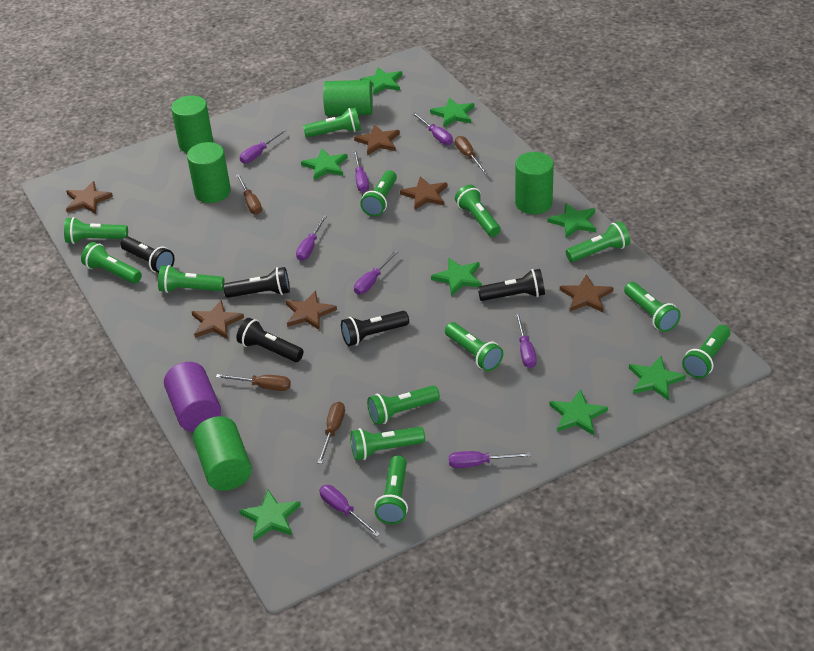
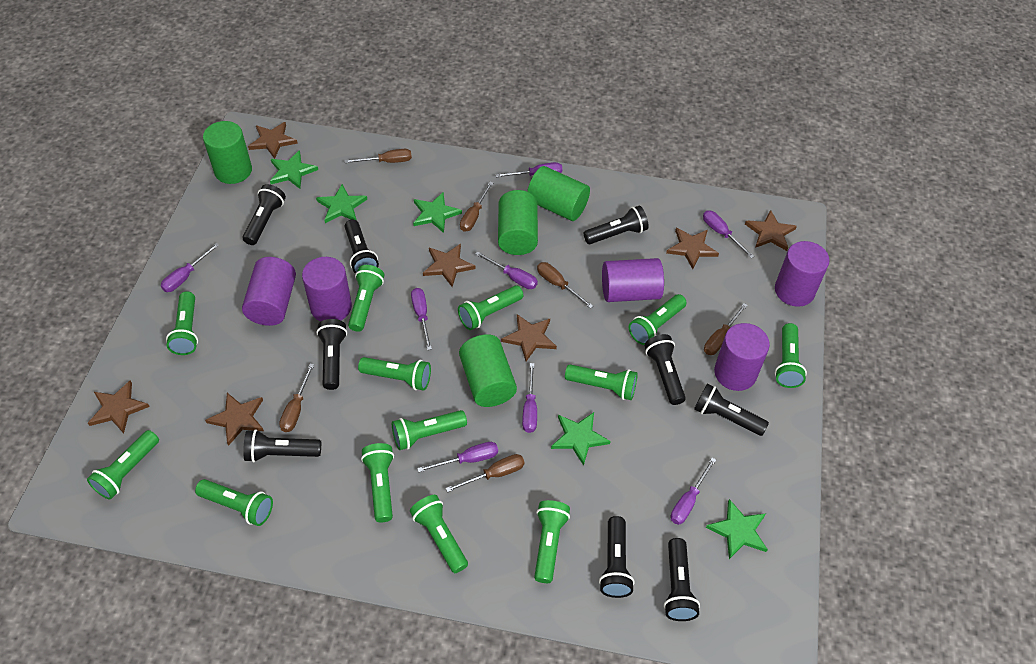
black flashlight: 5 -> 9
brown screwdriver: 4 -> 6
brown star: 6 -> 7
green cylinder: 5 -> 4
green star: 8 -> 5
purple cylinder: 1 -> 5

